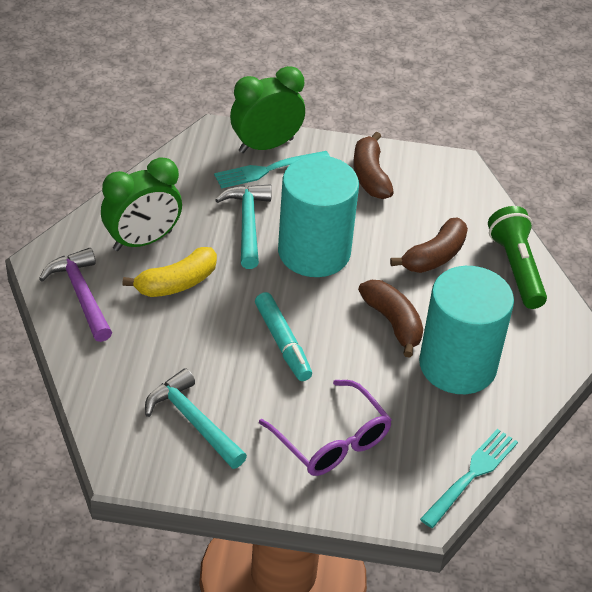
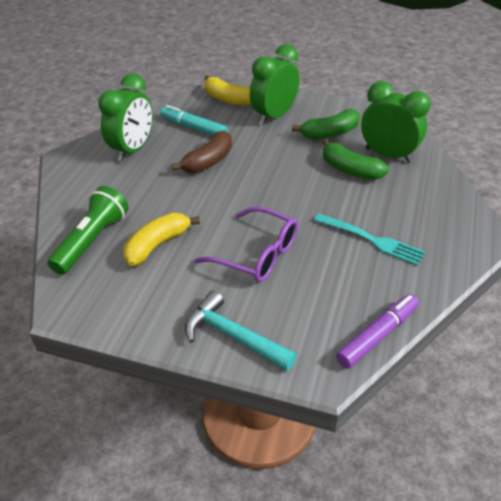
brown banana: 3 -> 1
green banana: 0 -> 2
green clock: 2 -> 3
purple hammer: 1 -> 0
purple marker: 0 -> 1
turquoise cylinder: 2 -> 0
turquoise fork: 2 -> 1
turquoise hammer: 2 -> 1
yellow banana: 1 -> 2

